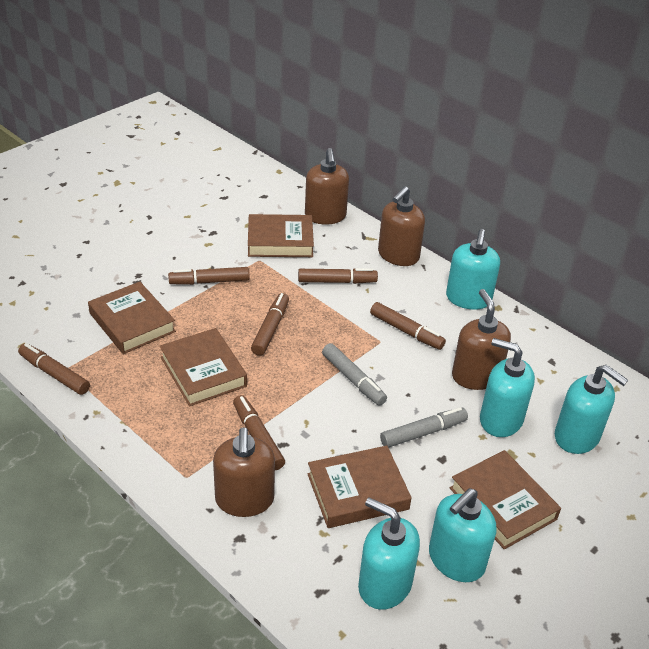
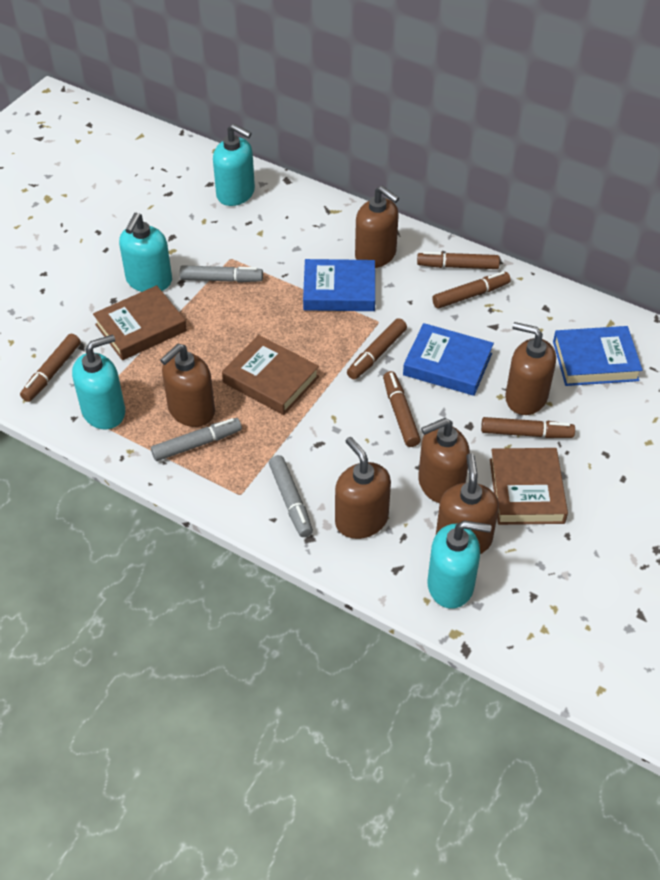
blue book: 0 -> 3
brown book: 5 -> 3
brown soap dispenser: 4 -> 6
grey marker: 2 -> 3
turquoise soap dispenser: 5 -> 4

